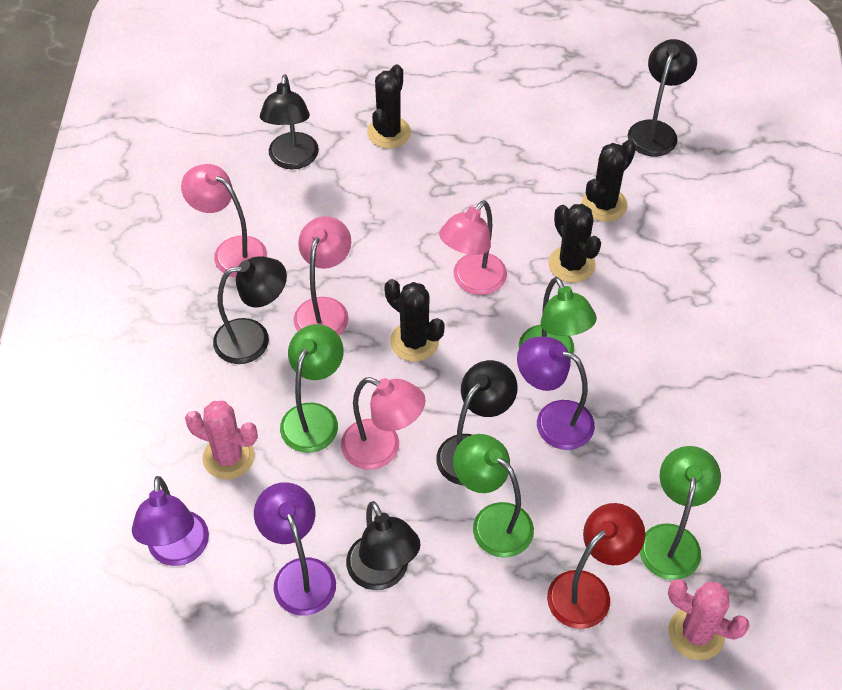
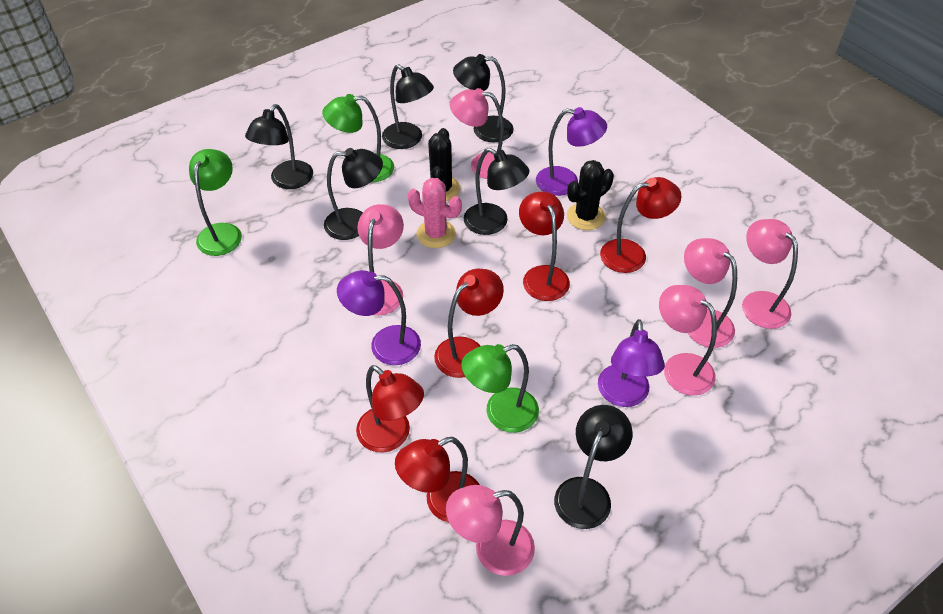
black cactus: 4 -> 2
black lamp: 5 -> 6
green lamp: 4 -> 3
pink cactus: 2 -> 1
pink lamp: 4 -> 6
red lamp: 1 -> 5

